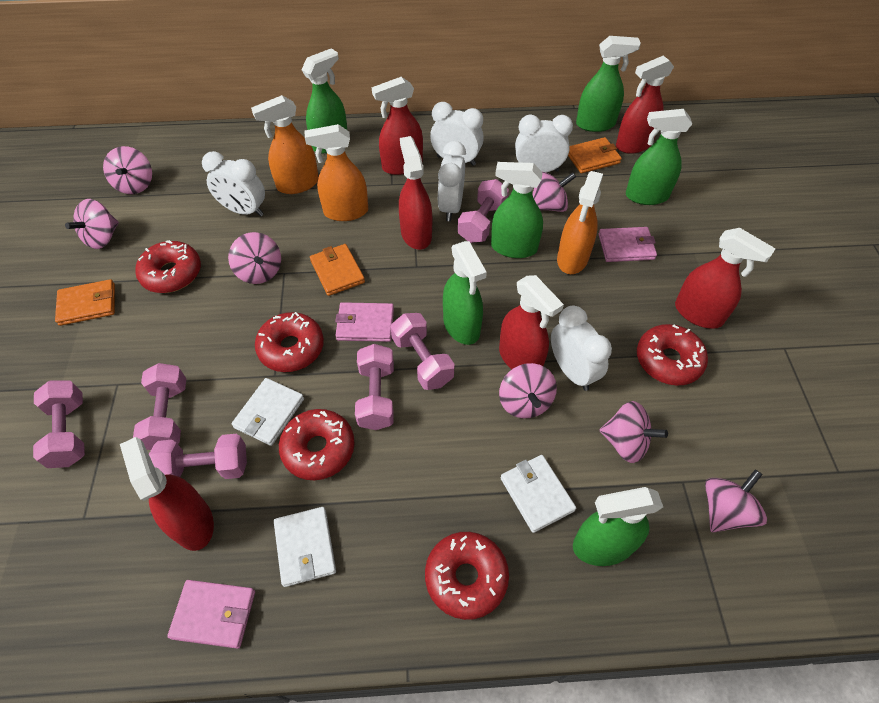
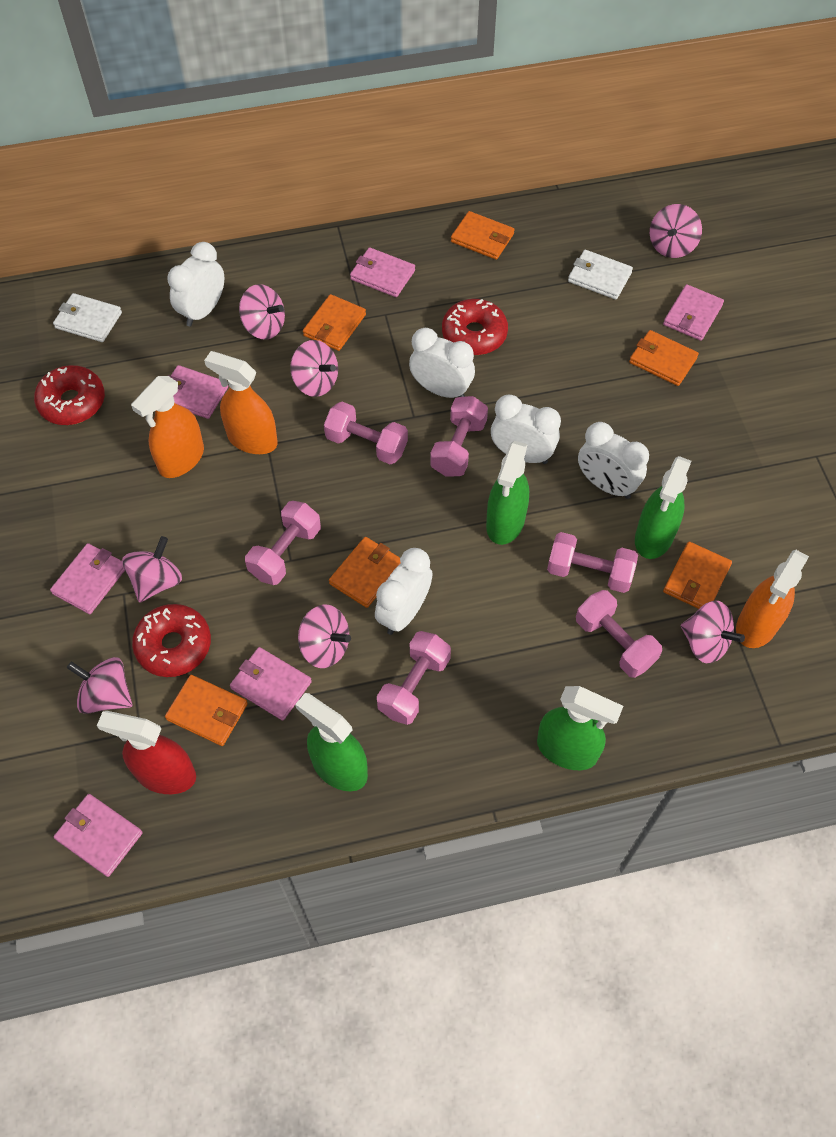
green spray bottle: 6 -> 4
orange wallet: 3 -> 6
pink wallet: 3 -> 6
red donut: 5 -> 3
red spray bottle: 6 -> 1
white wallet: 3 -> 2

